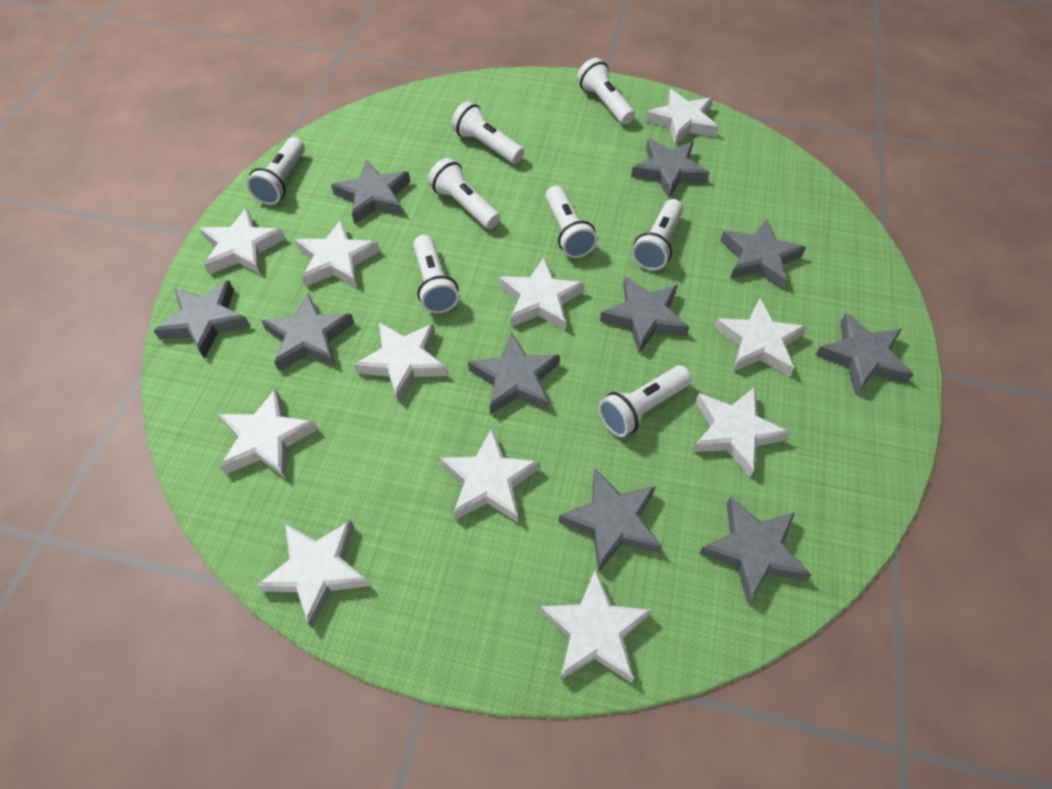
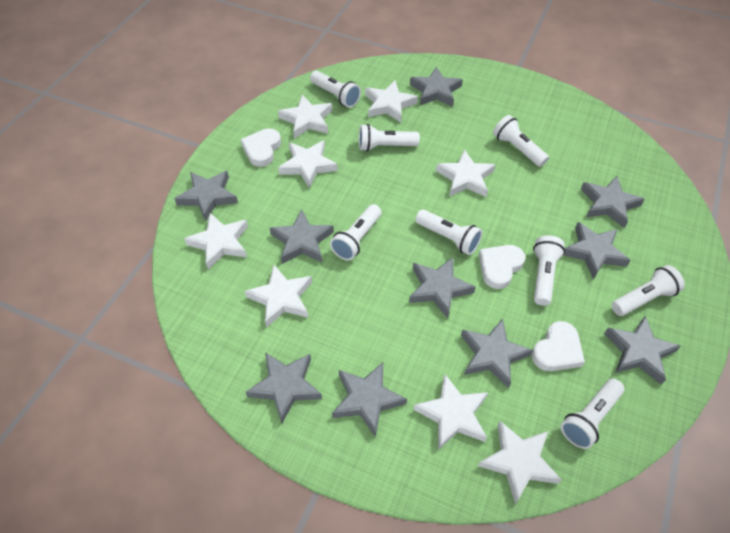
white heart: 0 -> 3
white star: 11 -> 8

